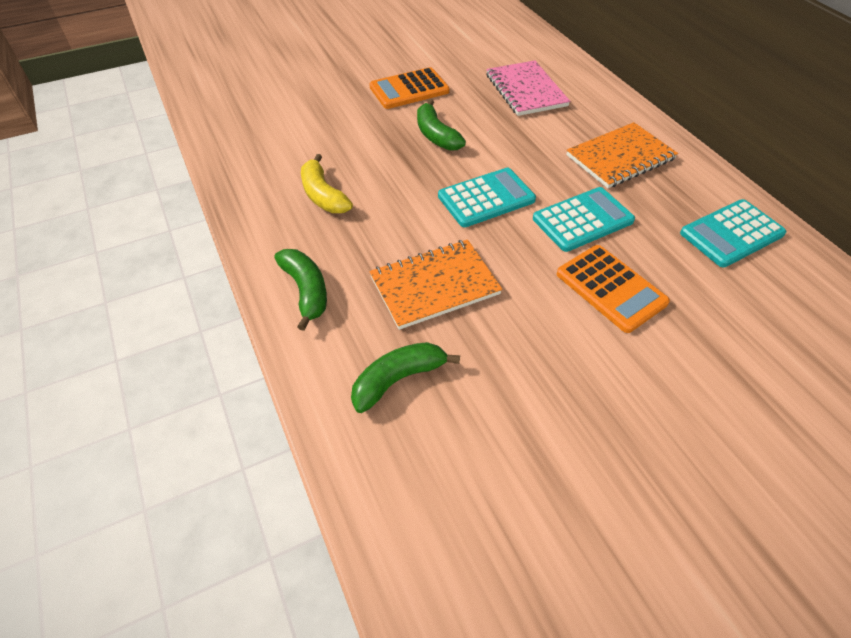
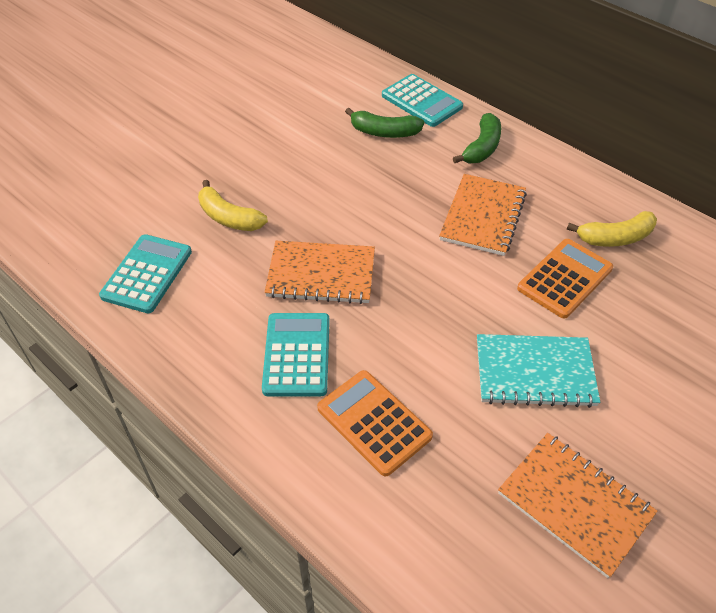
green banana: 3 -> 2
orange notebook: 2 -> 3
pink notebook: 1 -> 0
turquoise notebook: 0 -> 1
yellow banana: 1 -> 2

